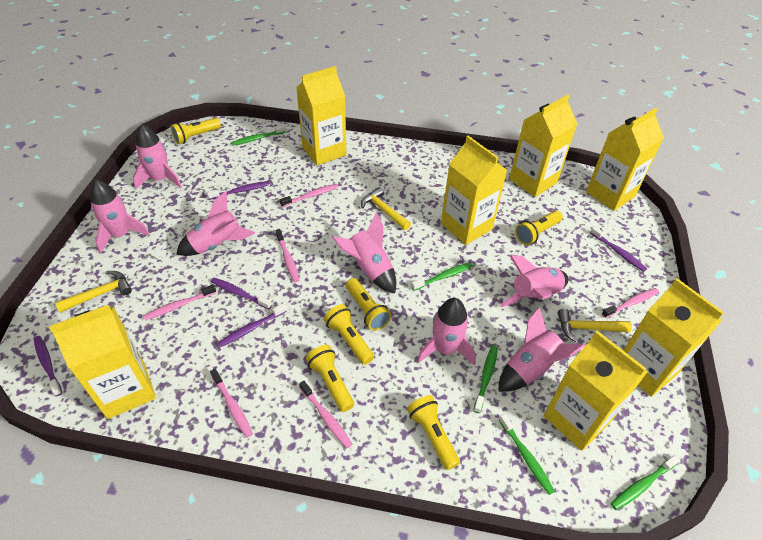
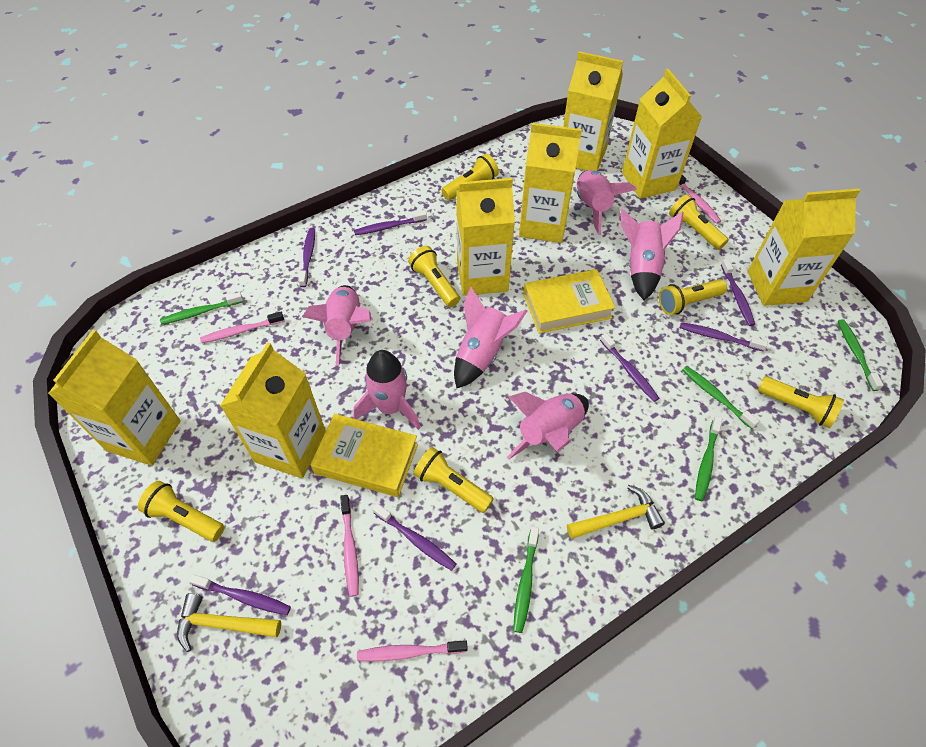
pink rocket: 7 -> 6
pink toothbrush: 6 -> 4
purple toothbrush: 5 -> 7
yellow book: 0 -> 2
yellow flashlight: 6 -> 7
yellow hammer: 3 -> 2

